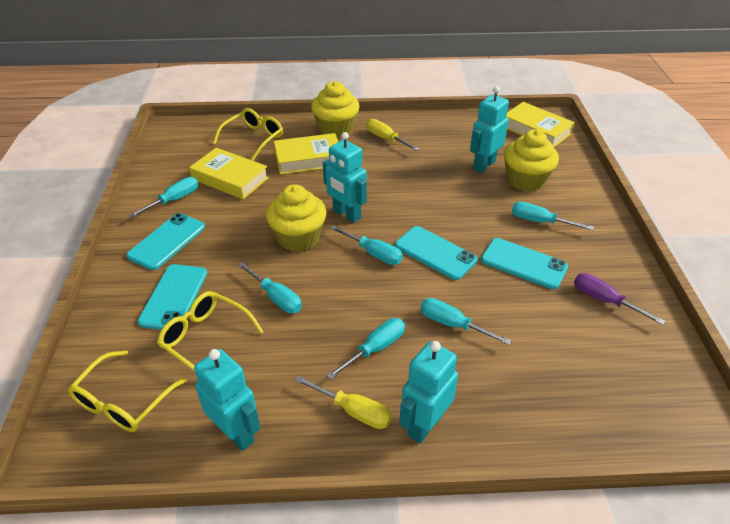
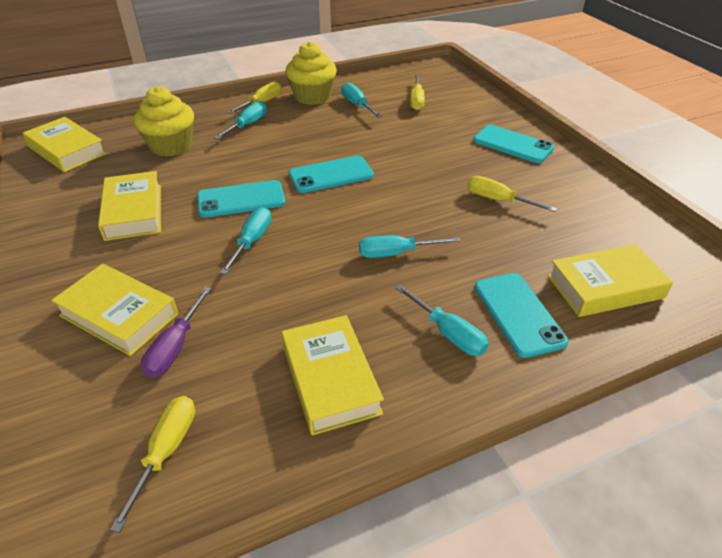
turquoise robot: 4 -> 0
turquoise screwdriver: 6 -> 5
yellow book: 3 -> 5
yellow cupcake: 3 -> 2
yellow glasses: 3 -> 0
yellow screwdriver: 2 -> 4

